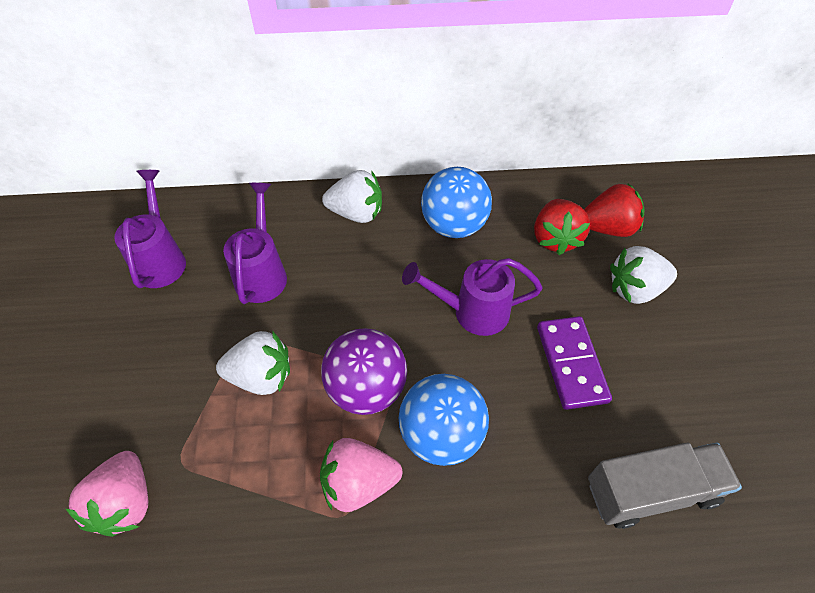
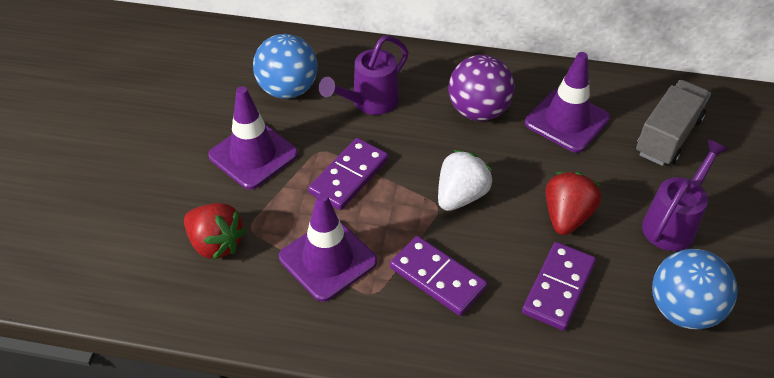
pink strawberry: 2 -> 0
purple domino: 1 -> 3
purple traffic cone: 0 -> 3
purple watering can: 3 -> 2
white strawberry: 3 -> 1

